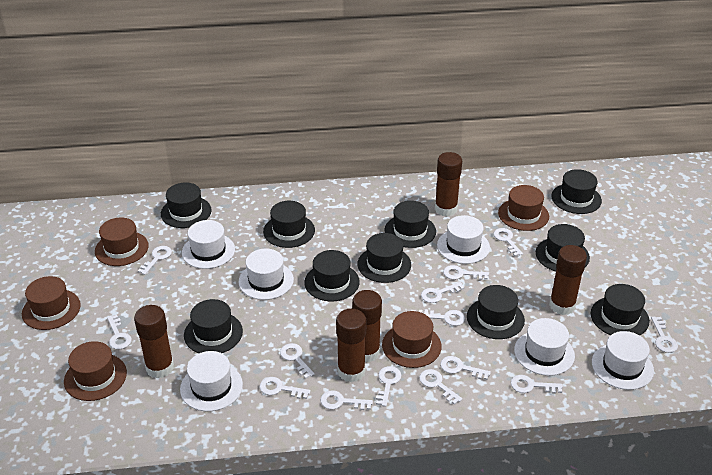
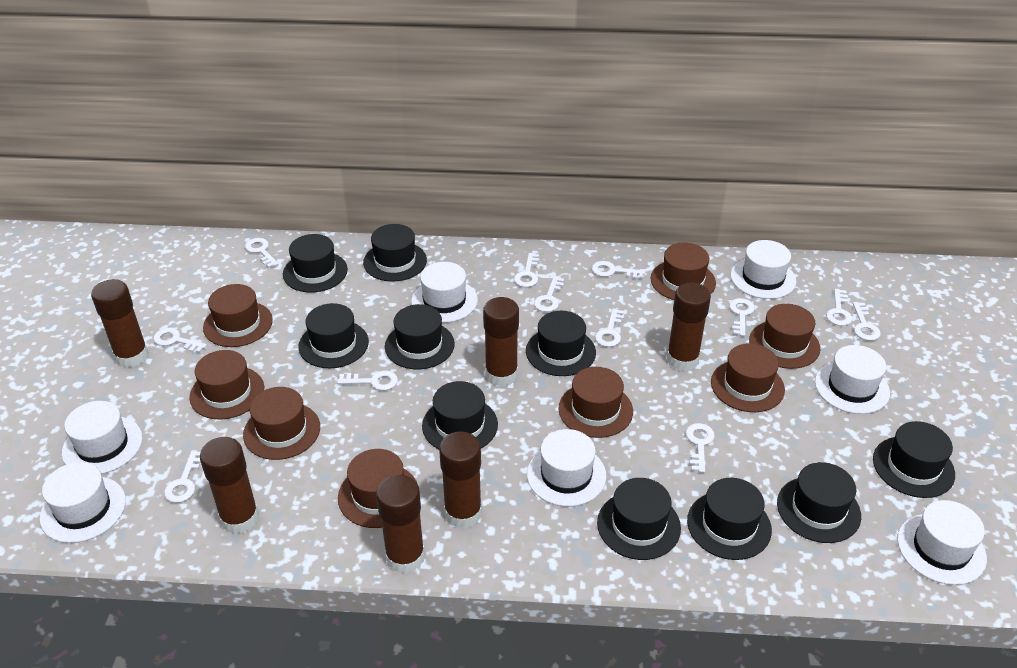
brown glue stick: 5 -> 6
brown hat: 5 -> 8
white hat: 6 -> 7
white key: 14 -> 12

